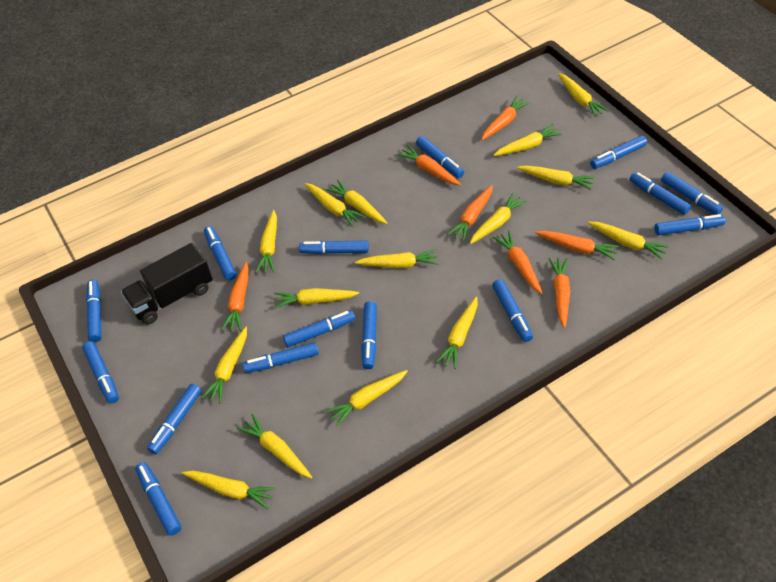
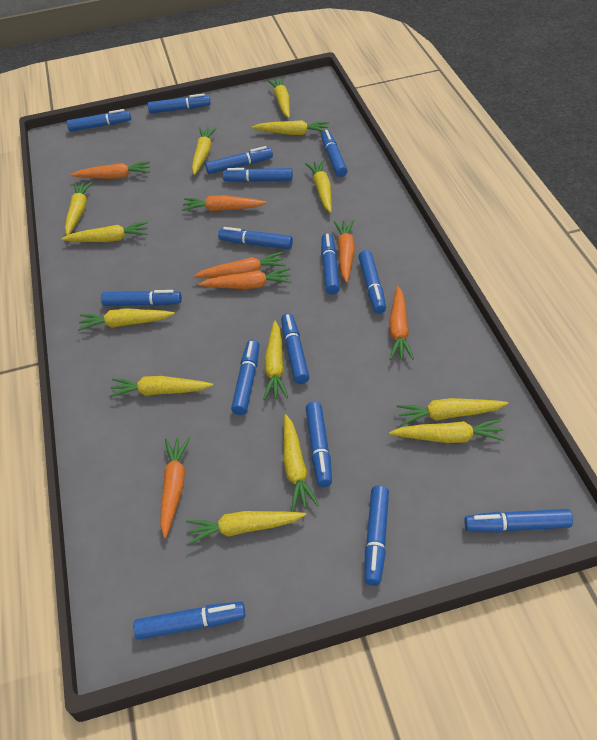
black truck: 1 -> 0
yellow carrot: 15 -> 13

